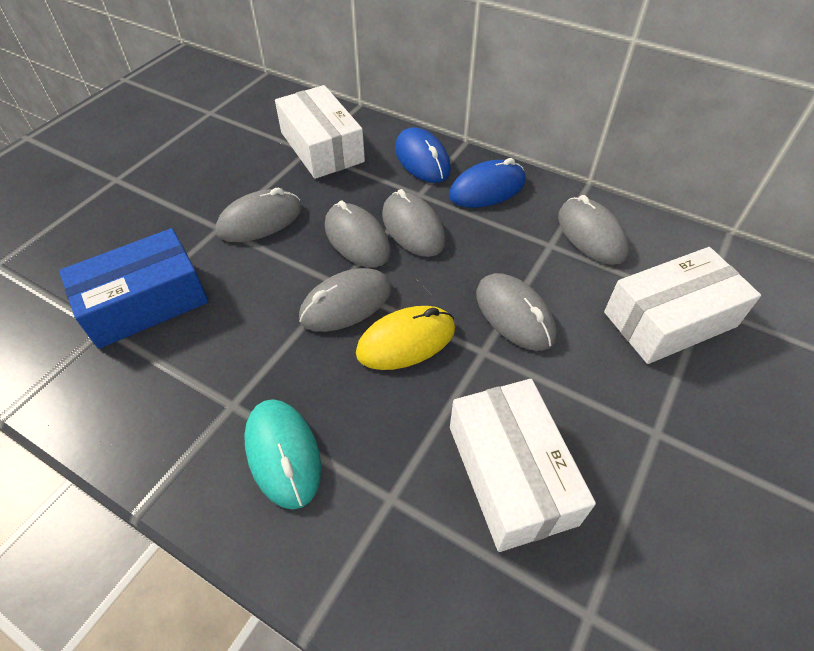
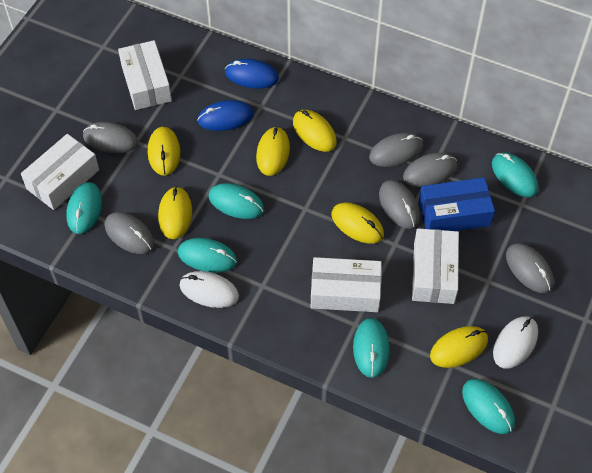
turquoise mouse: 1 -> 6
white box: 3 -> 4
white mouse: 0 -> 2
yellow mouse: 1 -> 6

